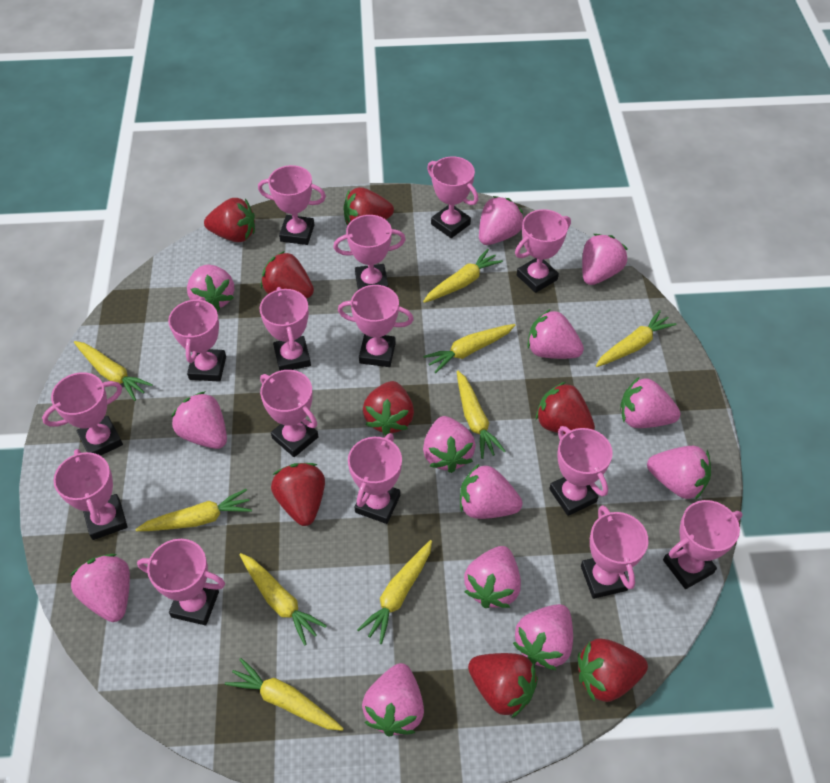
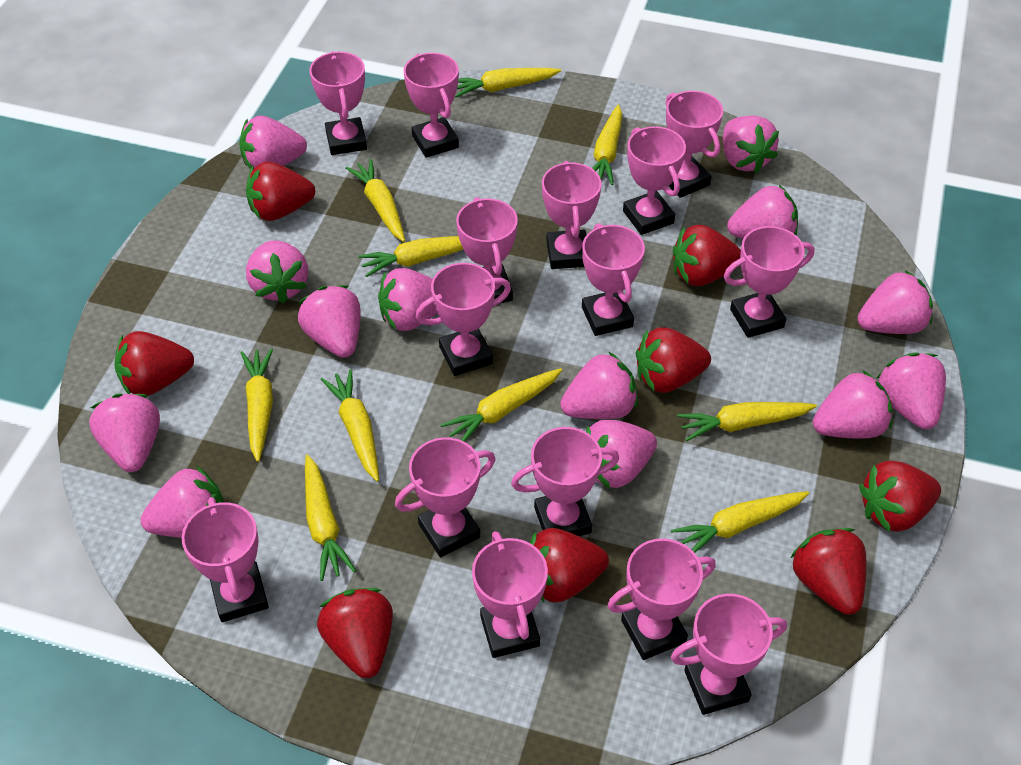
yellow carrot: 9 -> 10

